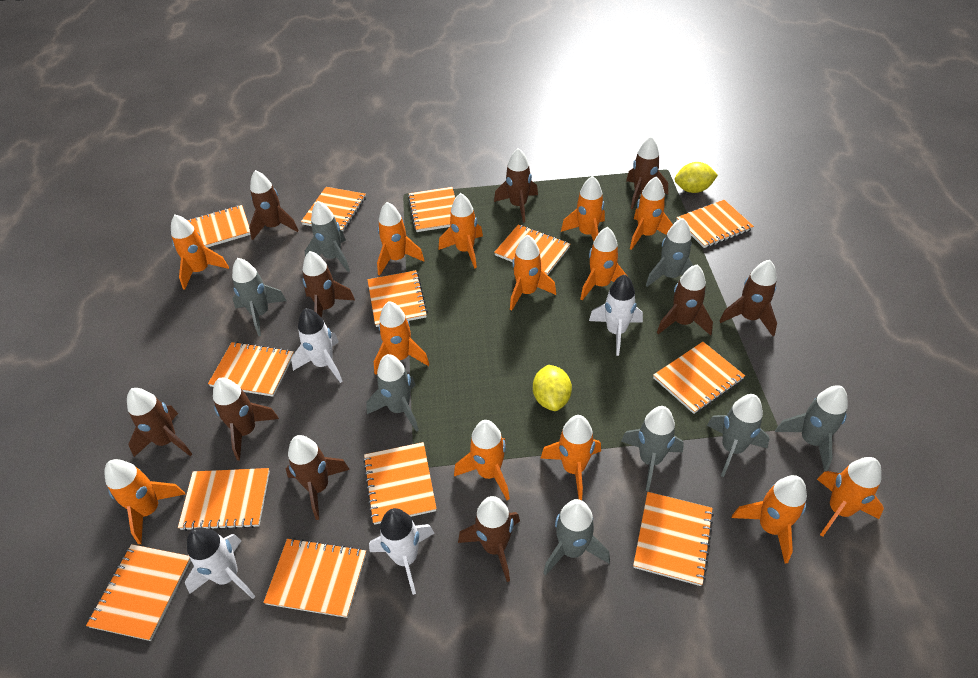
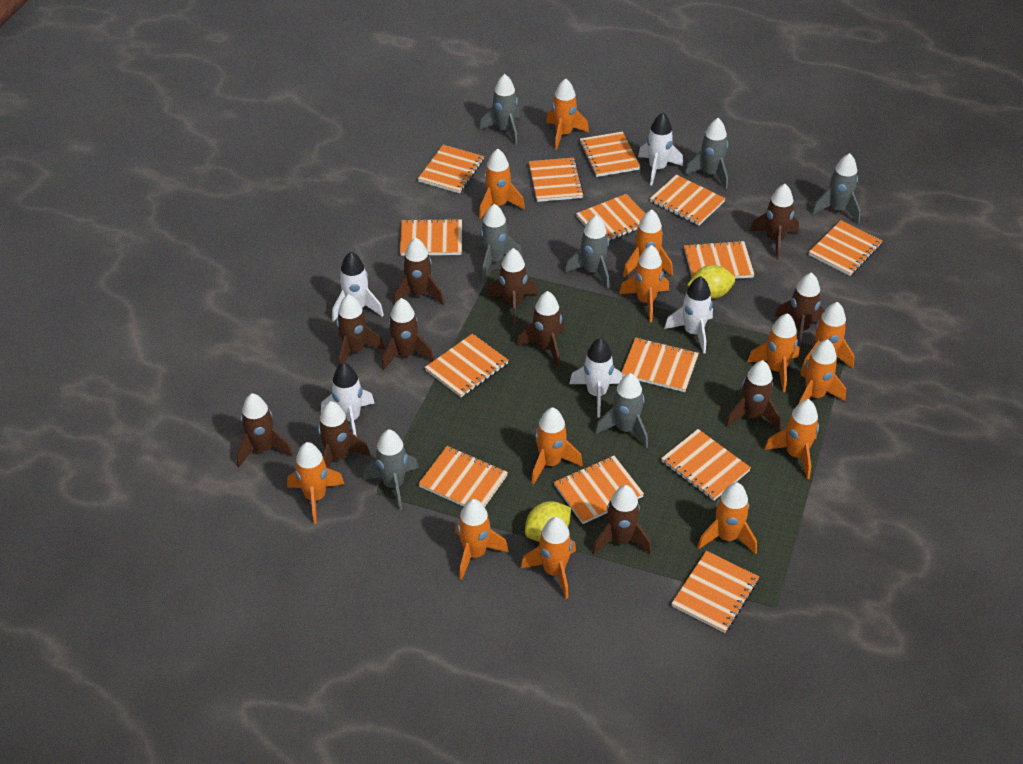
brown rocket: 10 -> 11
grey rocket: 8 -> 7
orange notebook: 13 -> 14
white rocket: 4 -> 5

